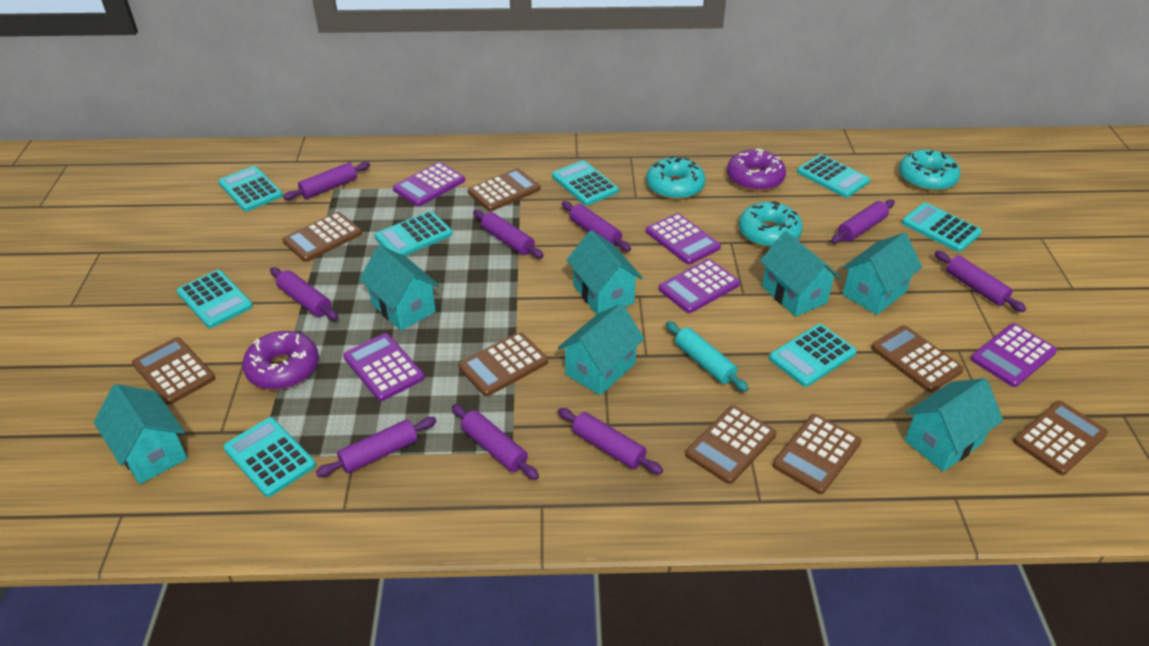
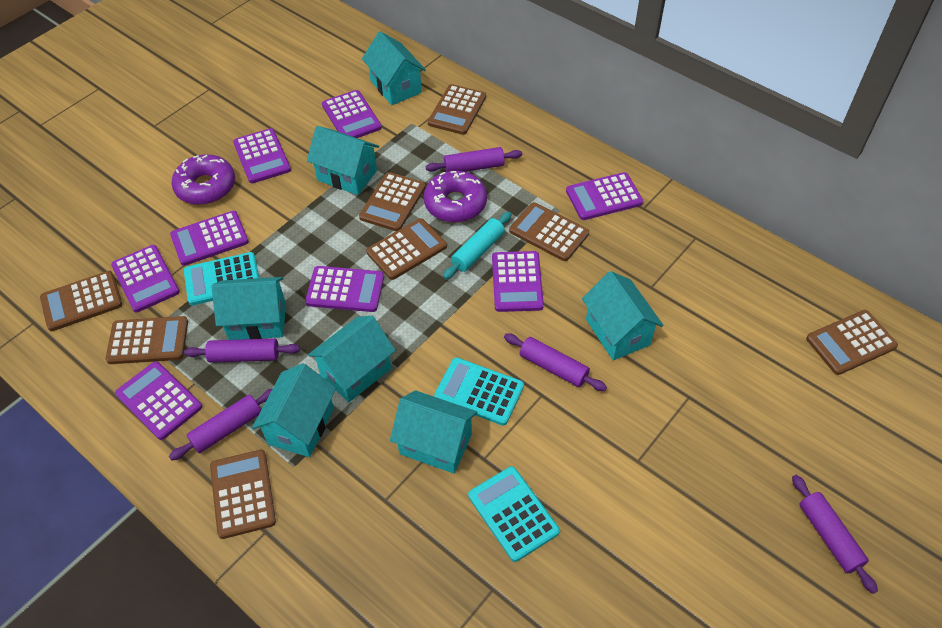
purple calculator: 5 -> 8
purple rolling pin: 9 -> 5
turquoise calculator: 8 -> 3
turquoise donut: 3 -> 0

